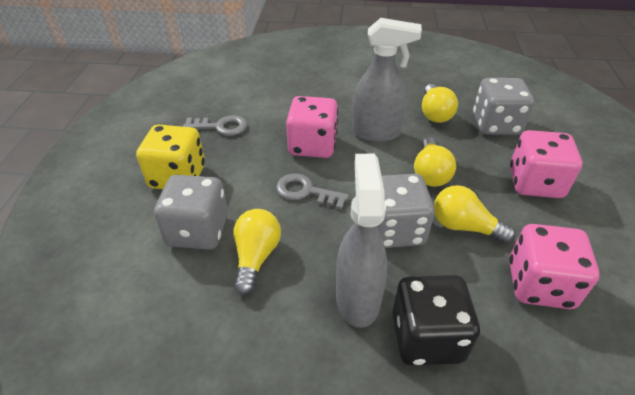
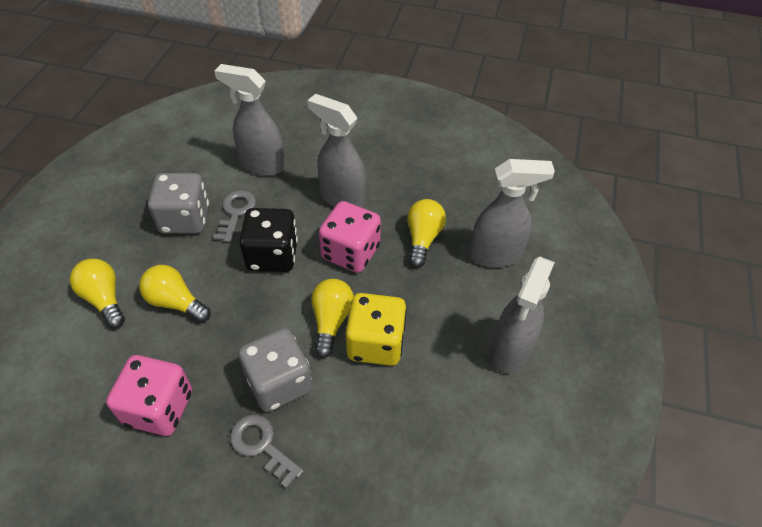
grey dice: 3 -> 2
grey spray bottle: 2 -> 4
pink dice: 3 -> 2

